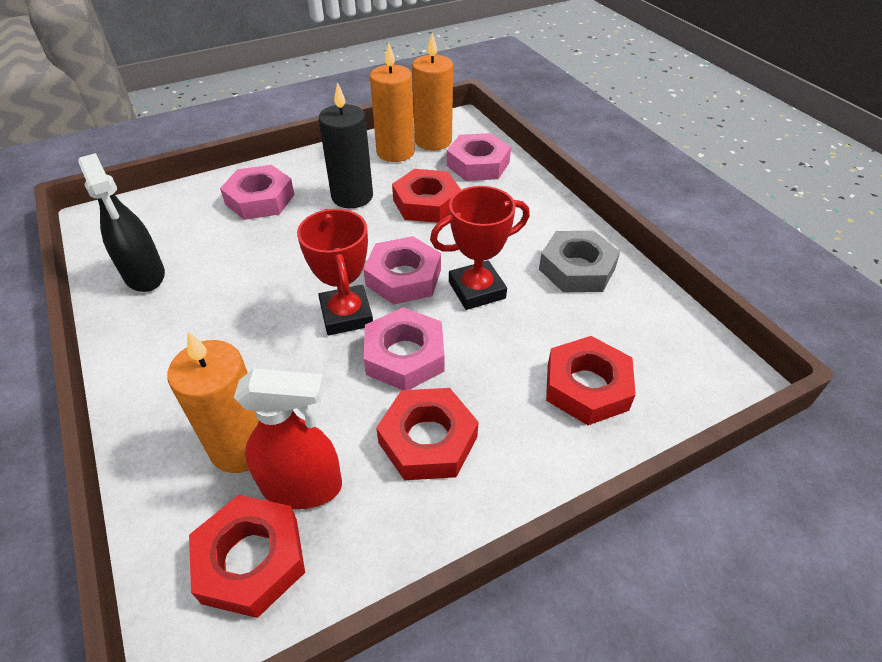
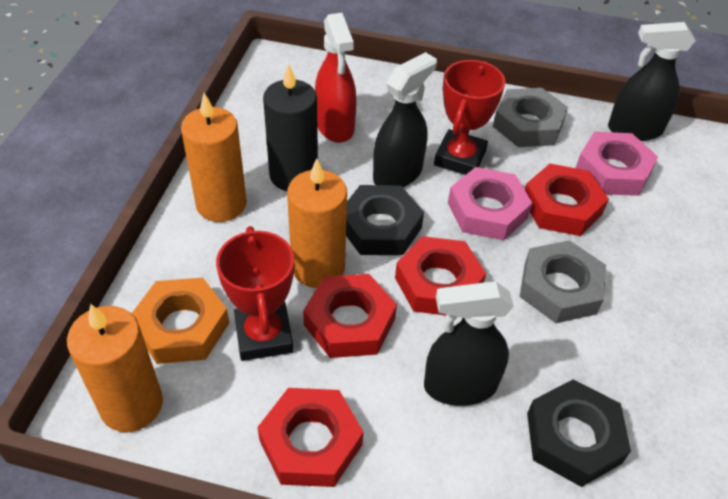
black nut: 0 -> 2
black spray bottle: 1 -> 3
grey nut: 1 -> 2
orange nut: 0 -> 1
pink nut: 4 -> 2

